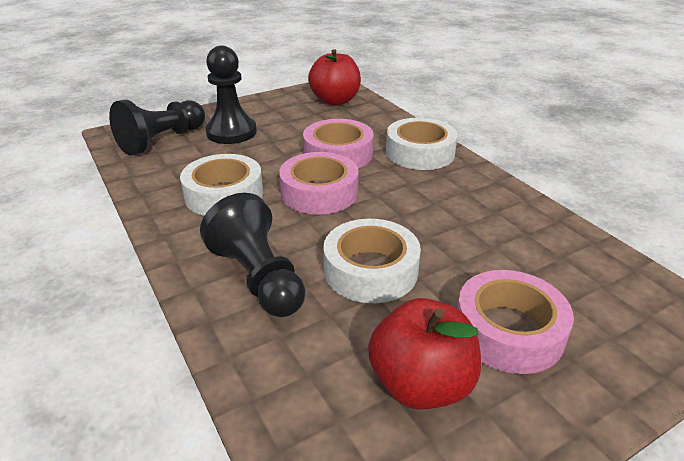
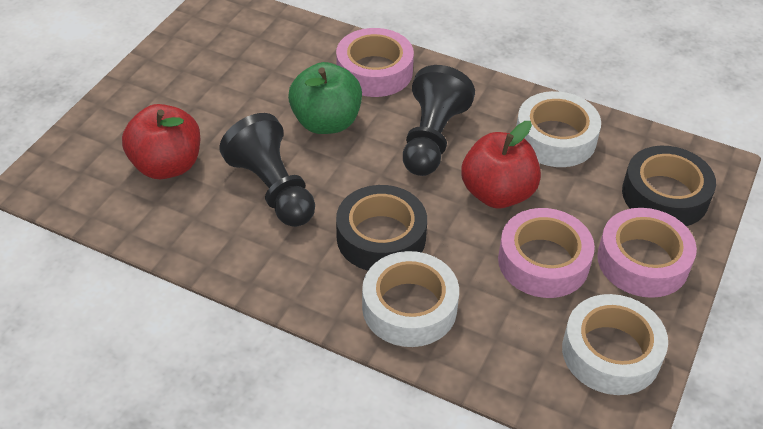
black pawn: 3 -> 2
black tape: 0 -> 2
green apple: 0 -> 1

